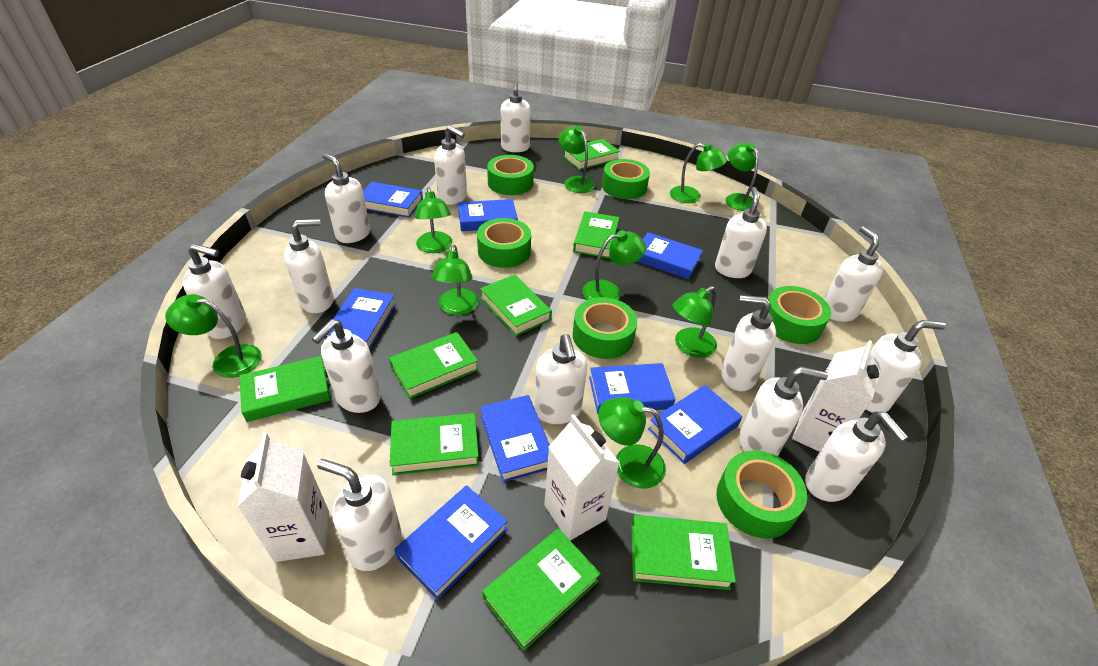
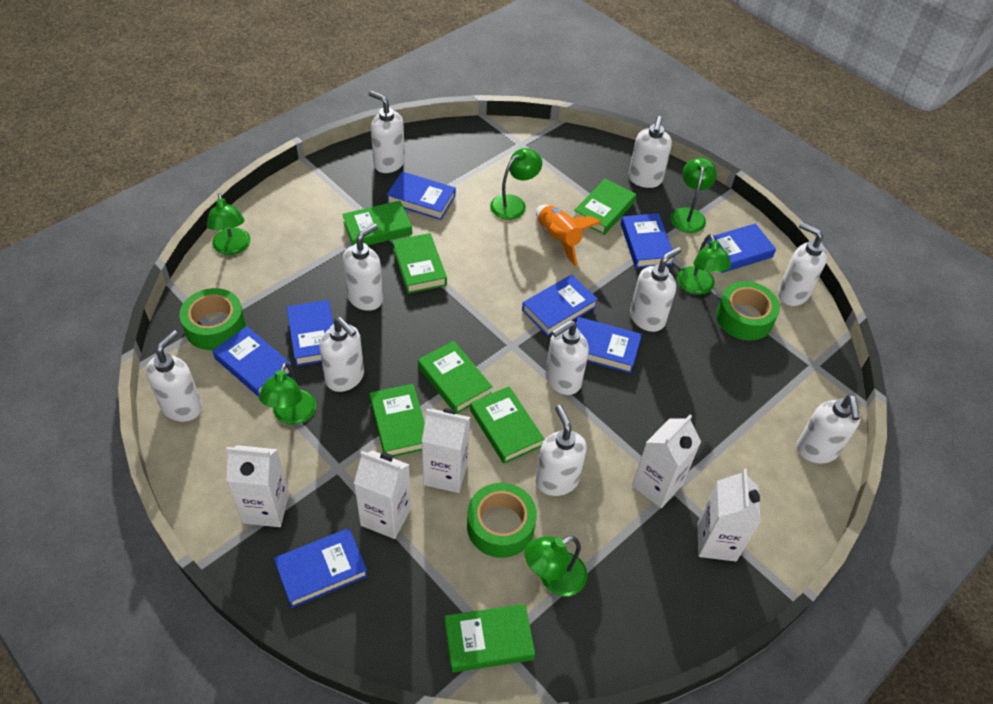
green book: 8 -> 7
green lamp: 9 -> 6
green tape: 6 -> 3
orange rocket: 0 -> 1
white carton: 3 -> 5
white soap dispenser: 14 -> 10

